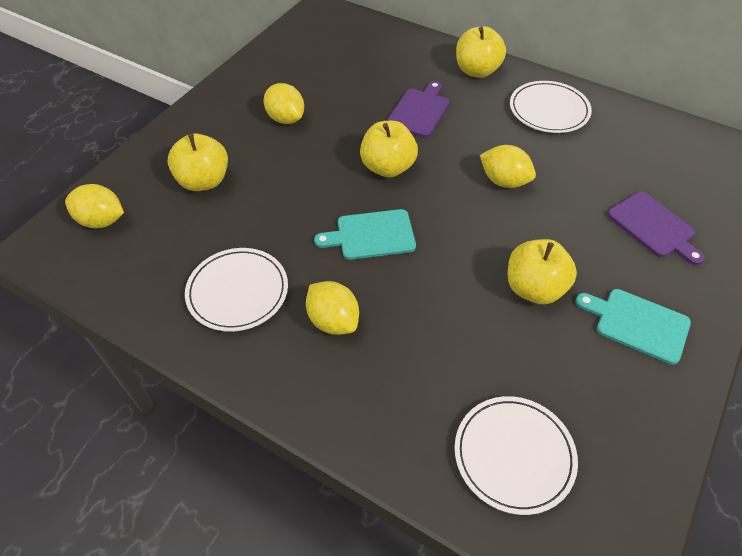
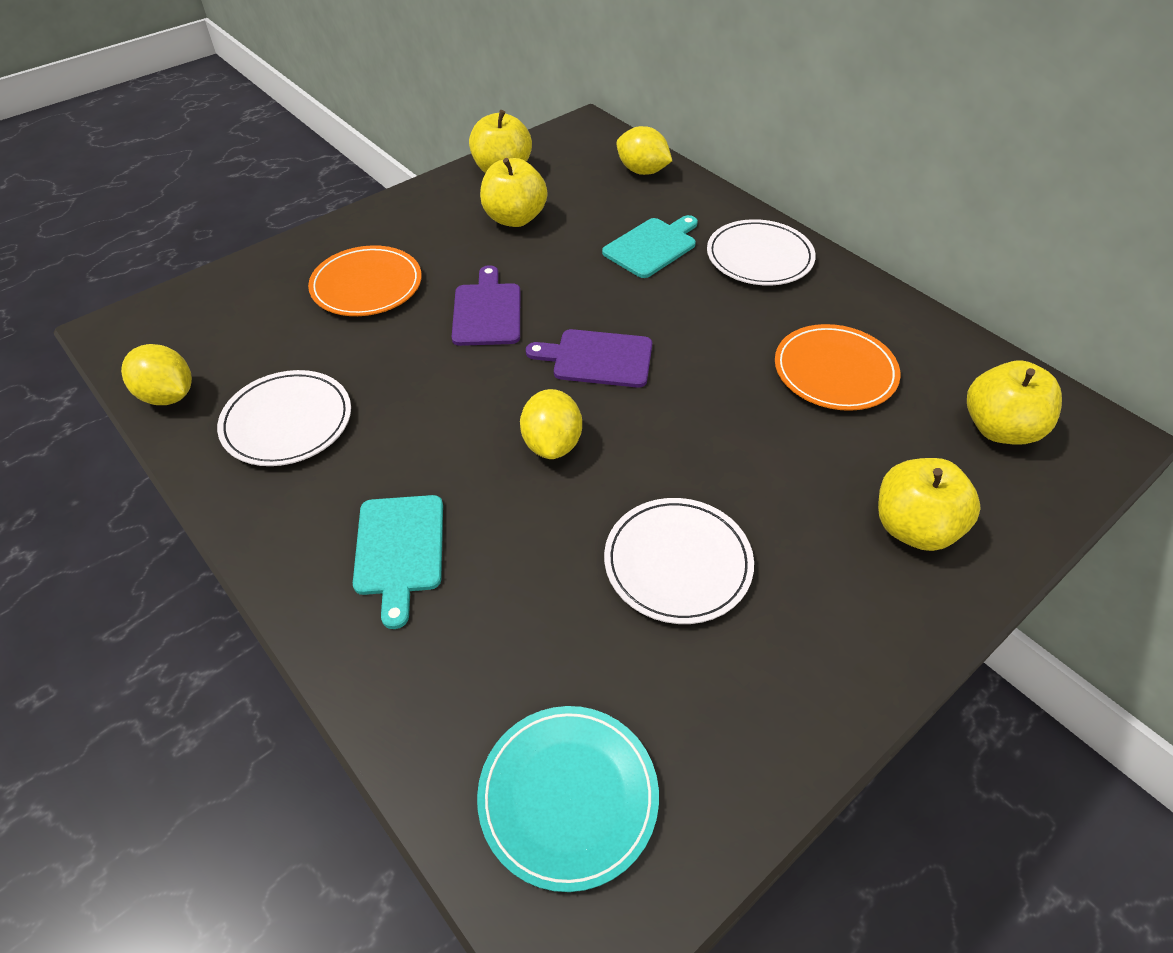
orange plate: 0 -> 2
turquoise plate: 0 -> 1
yellow lemon: 4 -> 3

